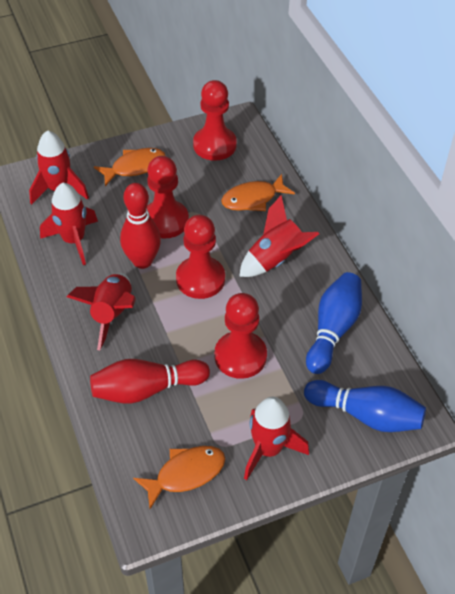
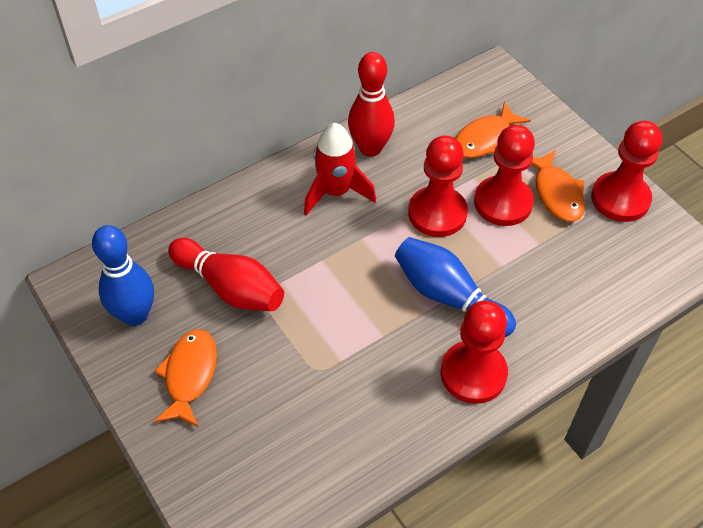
red rocket: 5 -> 1

